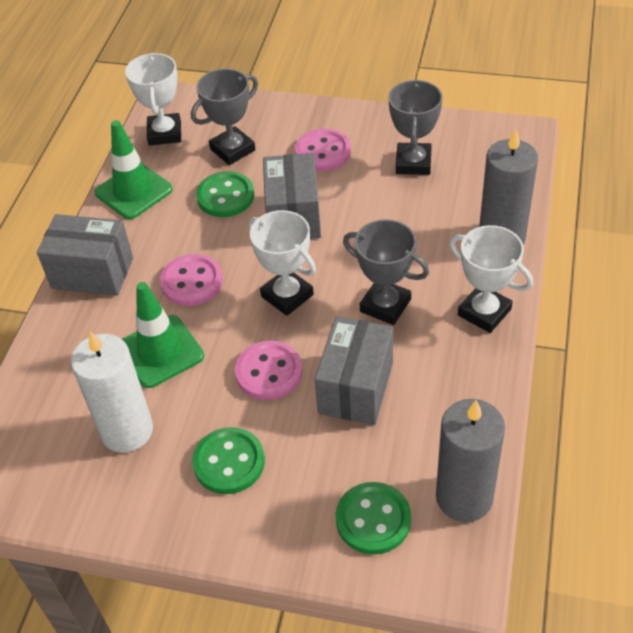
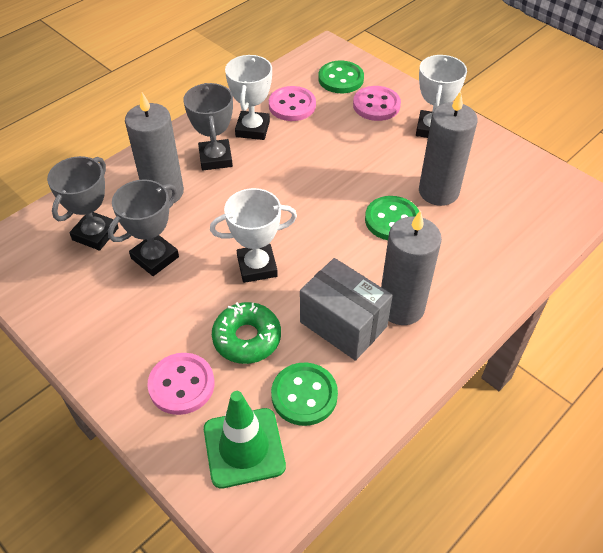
green donut: 0 -> 1
green traffic cone: 2 -> 1
grey box: 3 -> 1
grey candle: 2 -> 3
white candle: 1 -> 0

